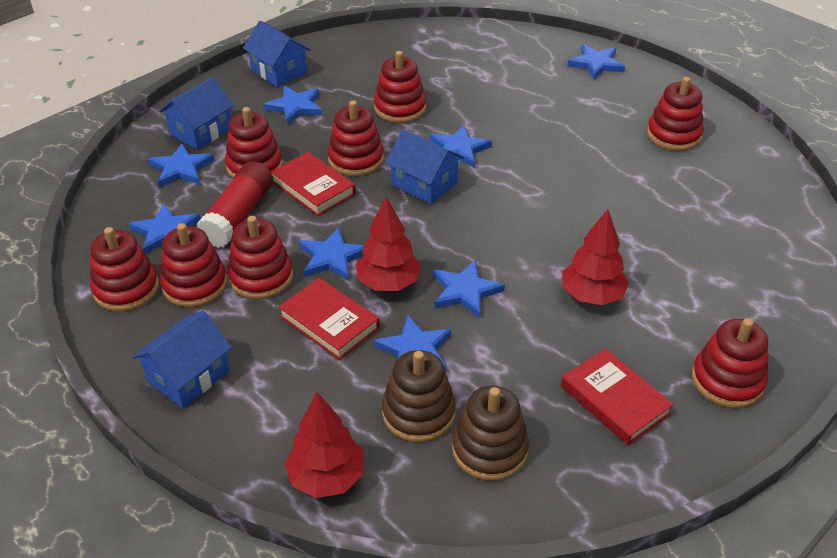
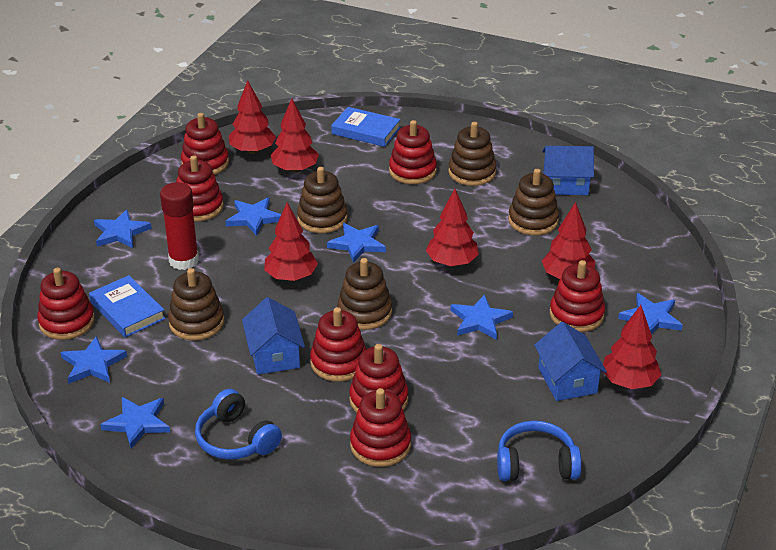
blue book: 0 -> 2
blue headphones: 0 -> 2
blue house: 4 -> 3
blue star: 8 -> 7
brown stacking toy: 2 -> 5
red book: 3 -> 0
red tree: 3 -> 6

